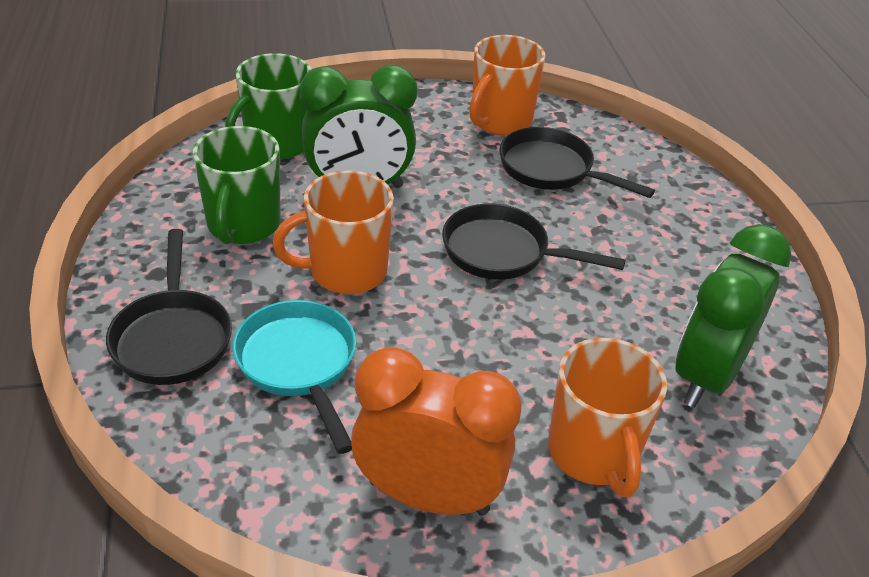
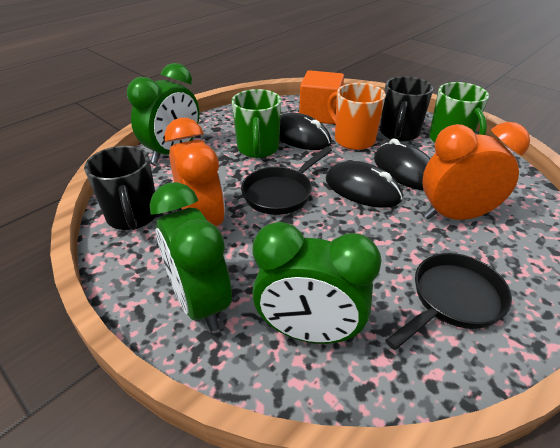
black mouse: 0 -> 3
black mug: 0 -> 2
black pan: 3 -> 2
green clock: 2 -> 3
orange clock: 1 -> 2
orange cube: 0 -> 1
orange mug: 3 -> 1
turquoise pan: 1 -> 0

